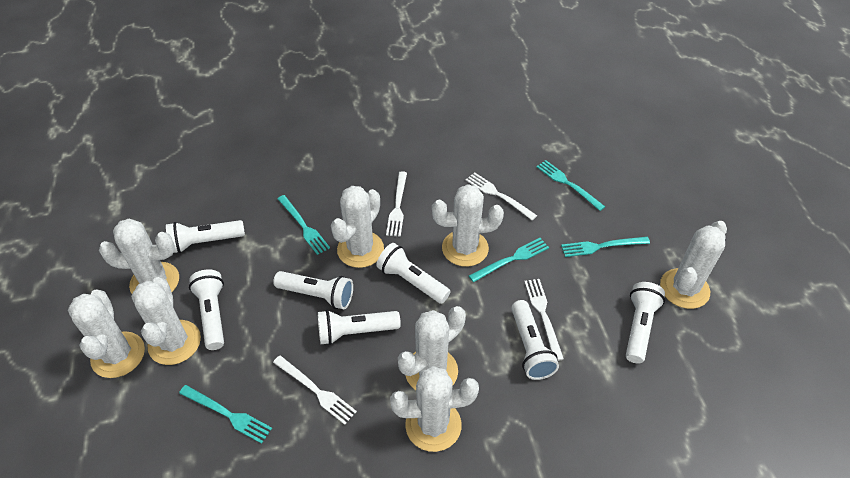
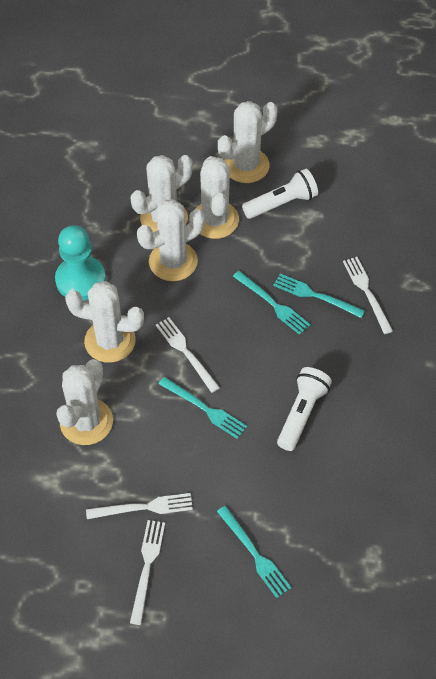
turquoise fork: 5 -> 4
turquoise pawn: 0 -> 1
white cactus: 8 -> 6
white flashlight: 7 -> 2

